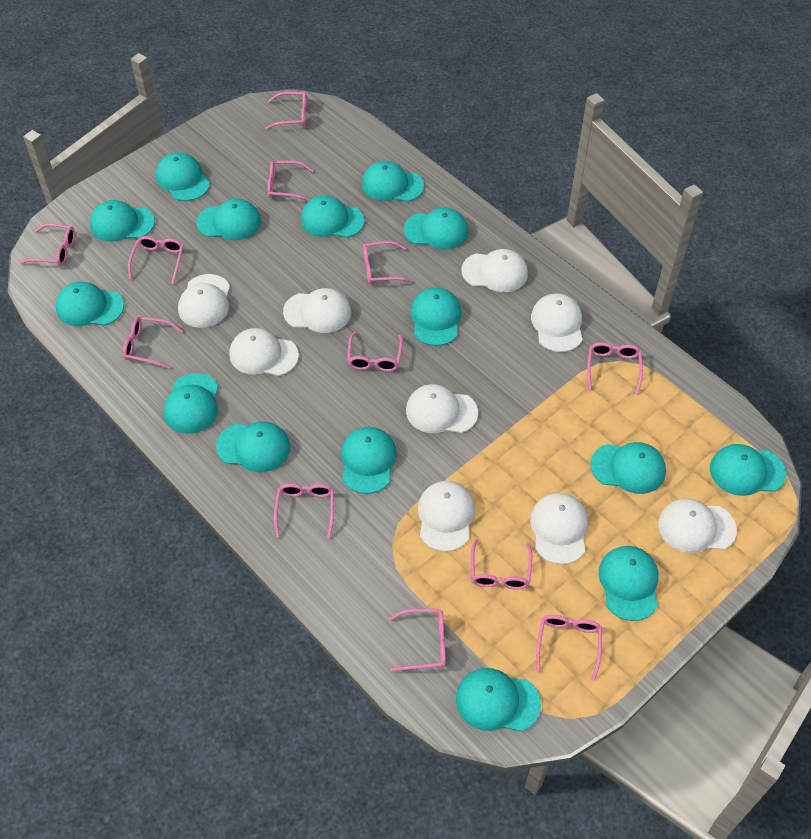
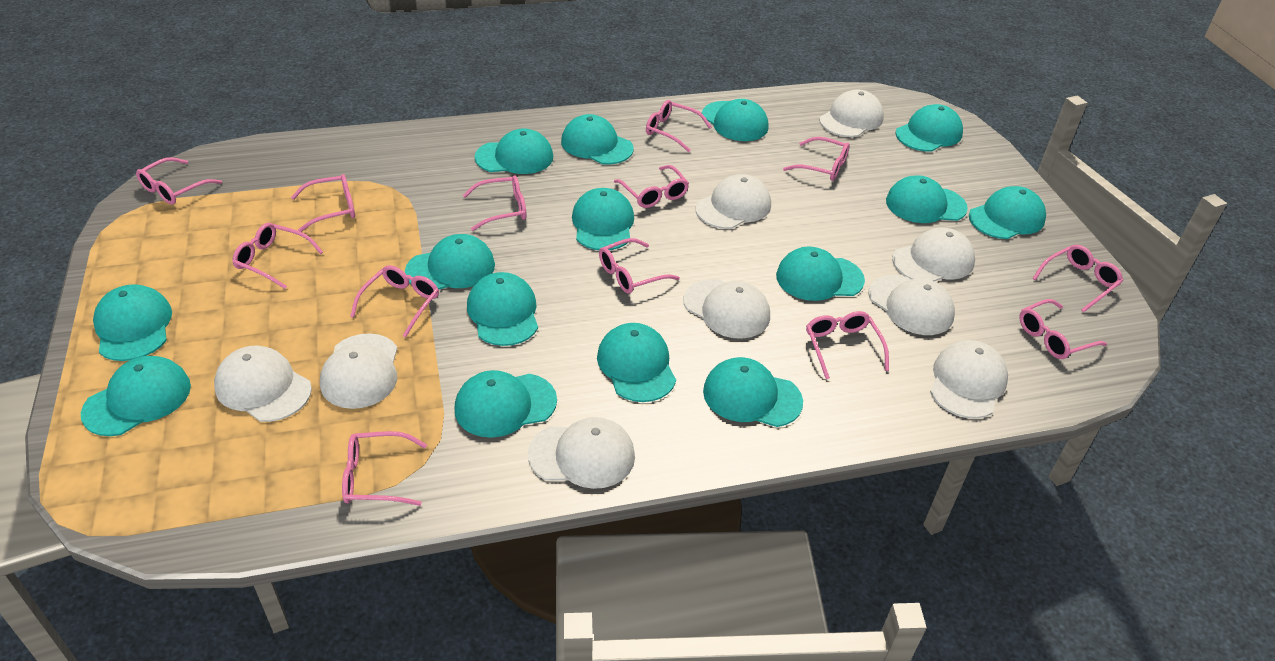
pink glasses: 12 -> 13

